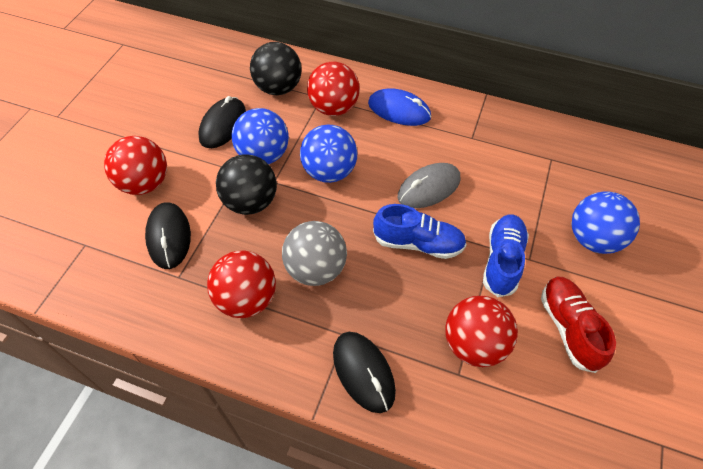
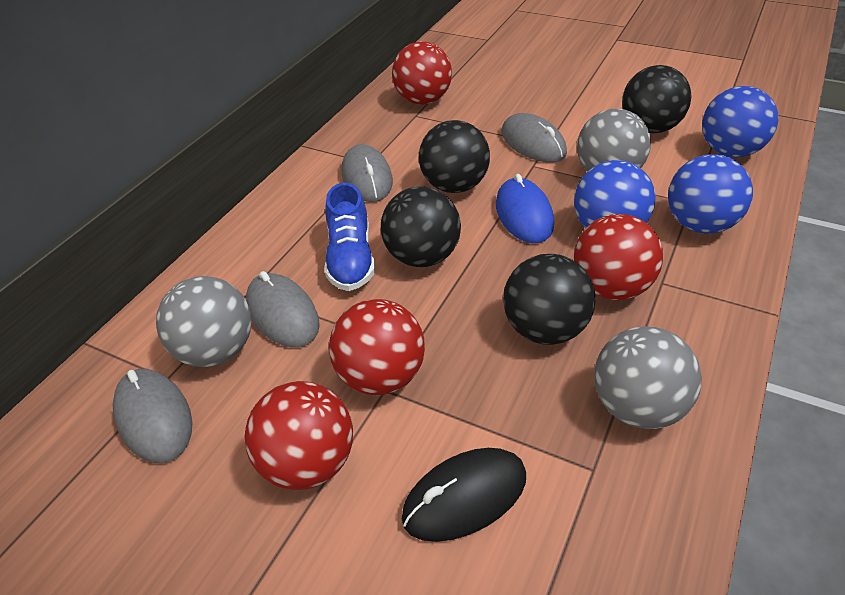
black ball: 2 -> 4
black mouse: 3 -> 1
blue shoe: 2 -> 1
grey ball: 1 -> 3
grey mouse: 1 -> 4
red shoe: 1 -> 0

